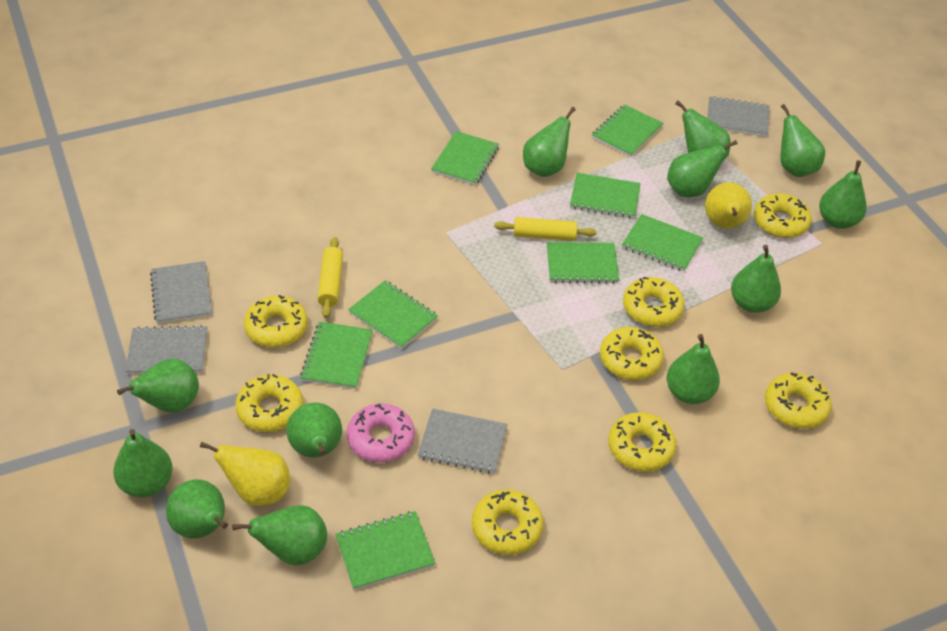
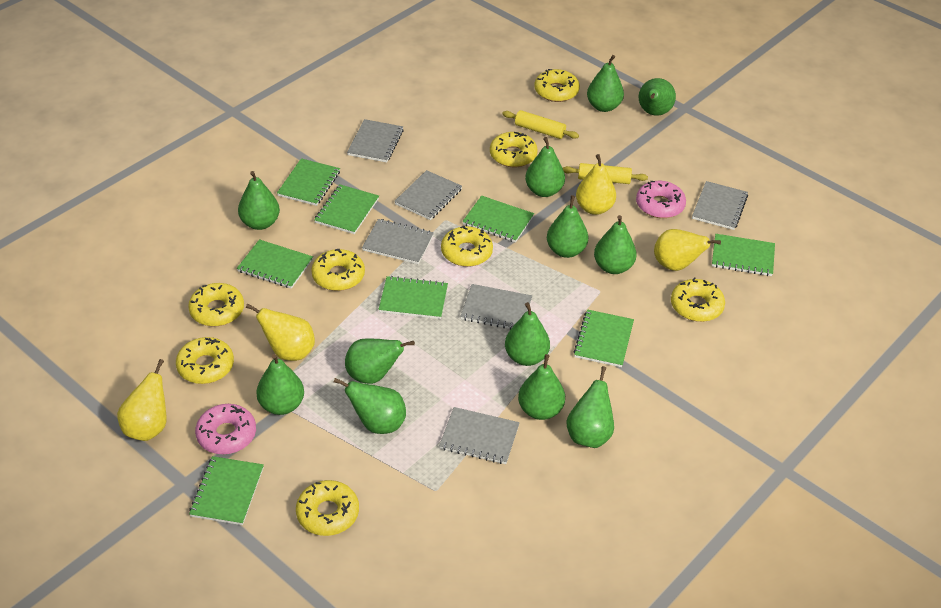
grey notebook: 4 -> 6
pink donut: 1 -> 2
yellow pear: 2 -> 4

